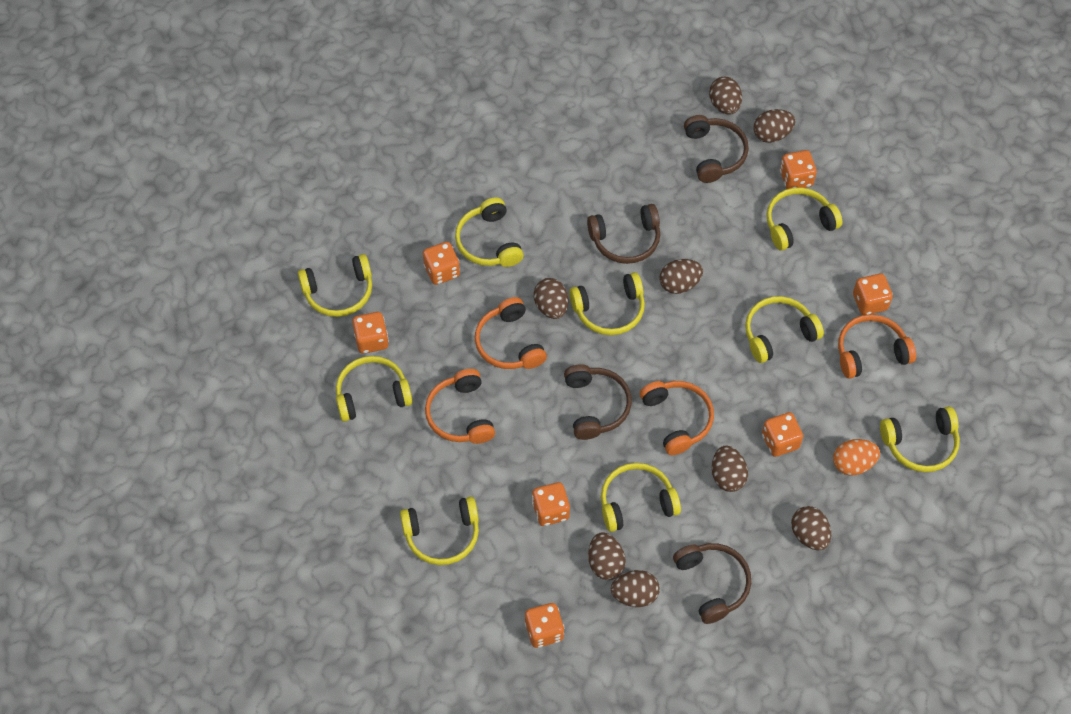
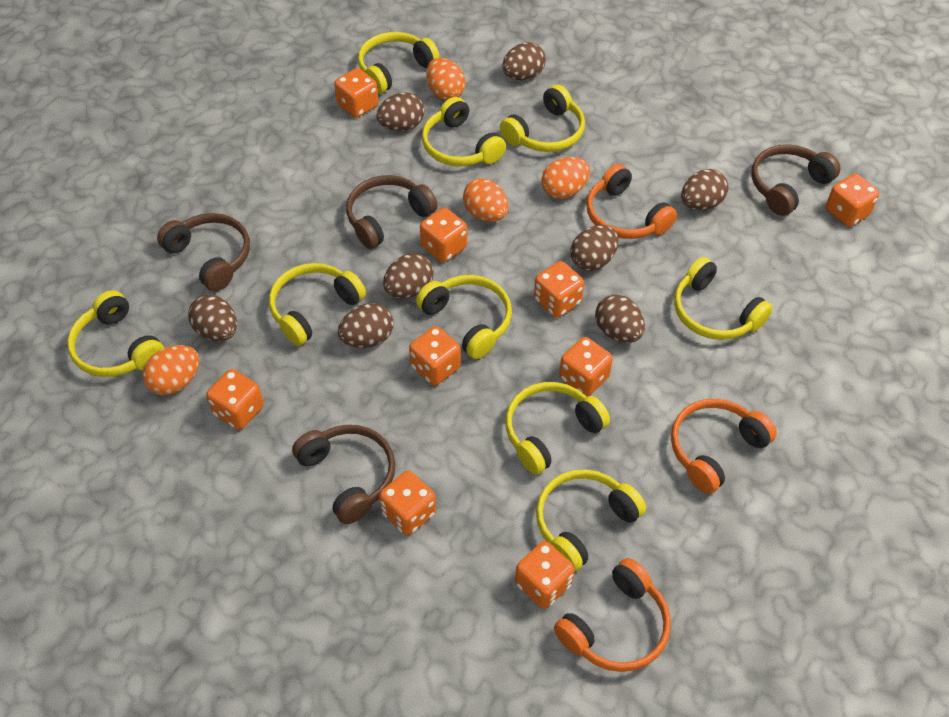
orange dice: 7 -> 9
orange egg: 1 -> 4
orange headphones: 4 -> 3

